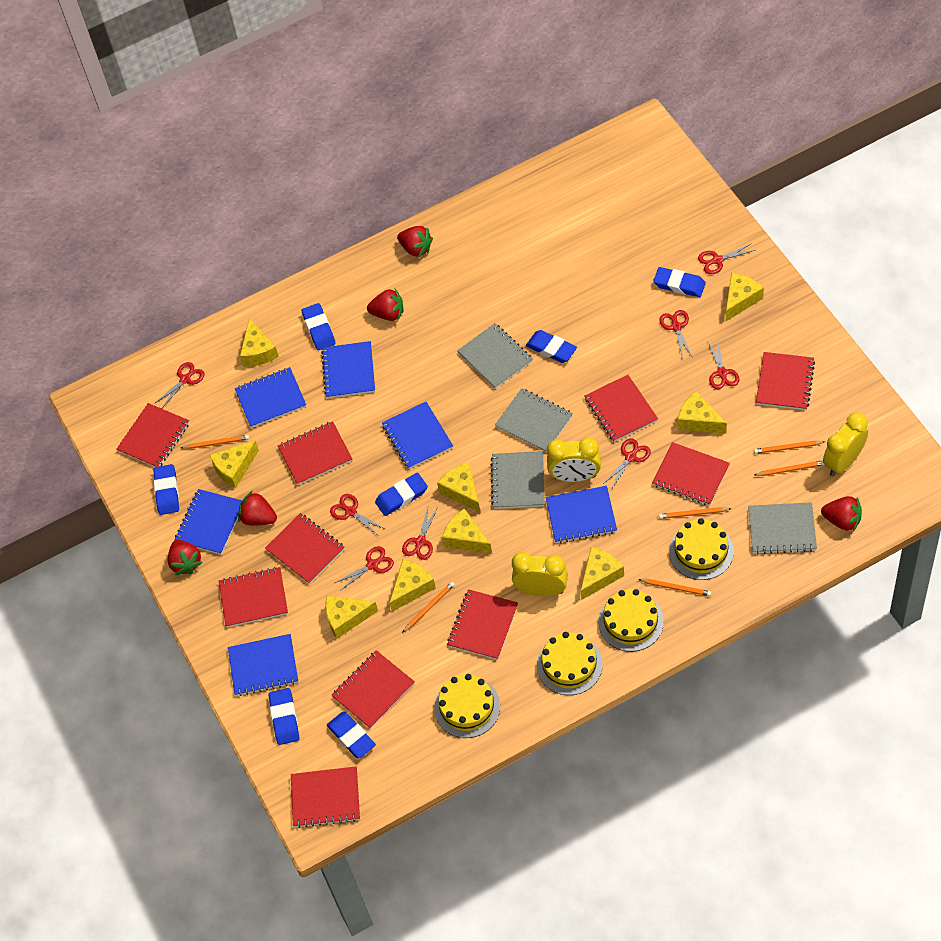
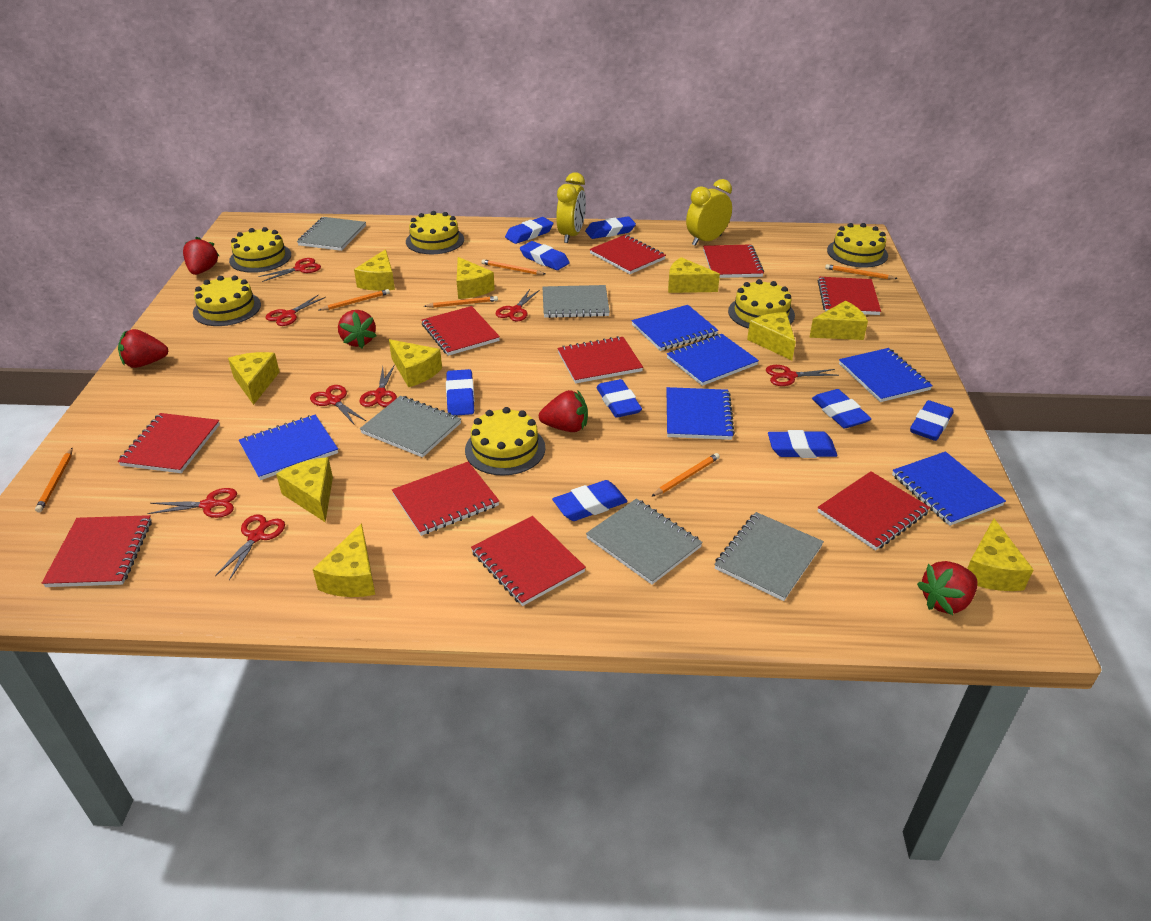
blue eraser: 7 -> 9
grey notebook: 4 -> 5
yellow cake: 4 -> 6
yellow cheese: 9 -> 10
yellow clock: 3 -> 2

